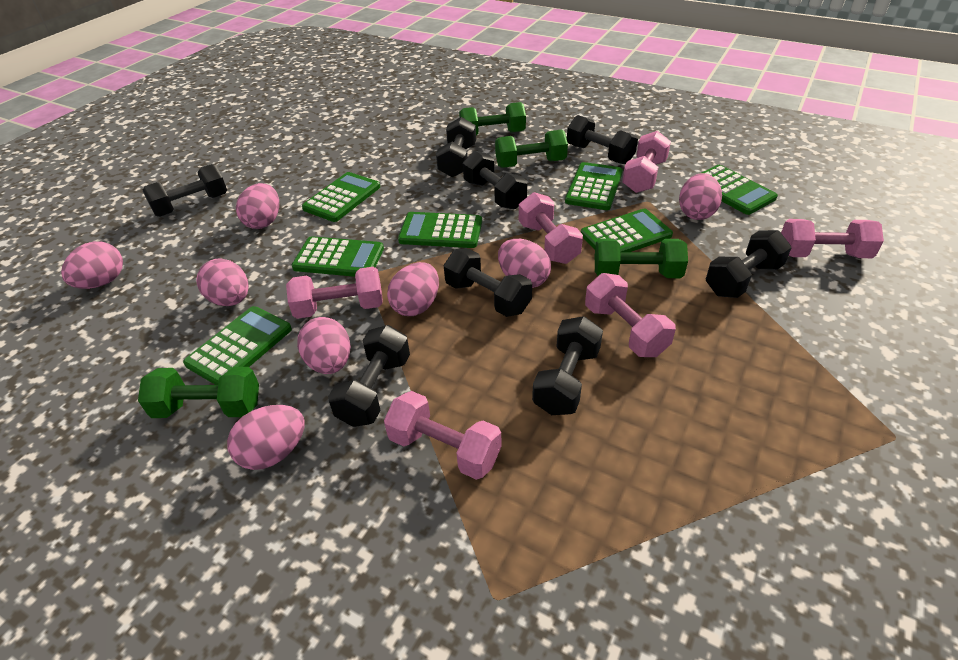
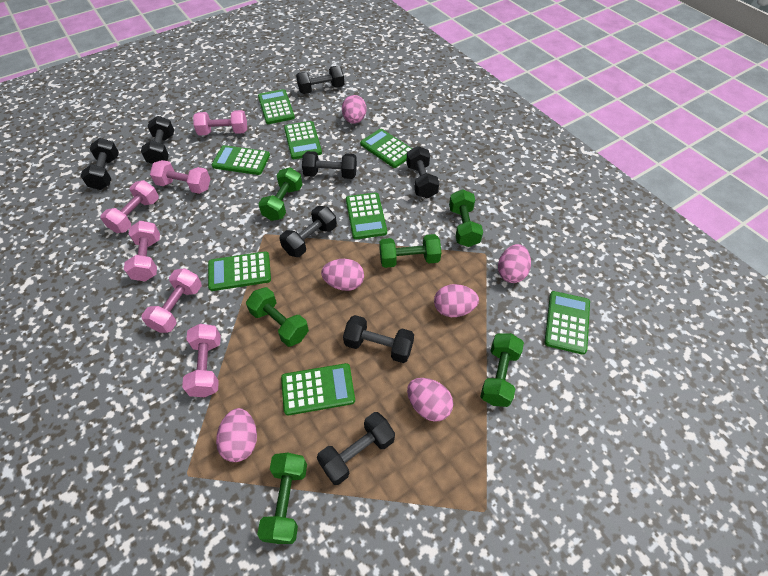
green calculator: 7 -> 8
green dumbbell: 4 -> 6
pink egg: 8 -> 6

